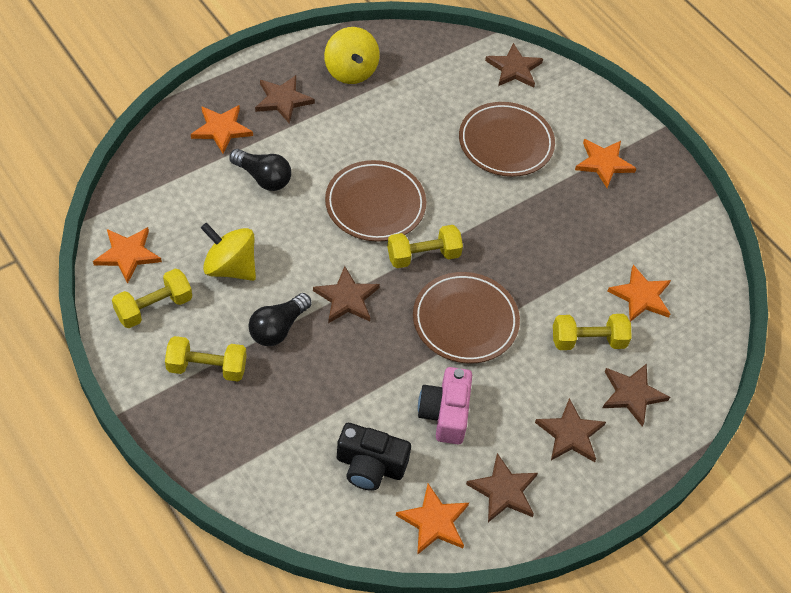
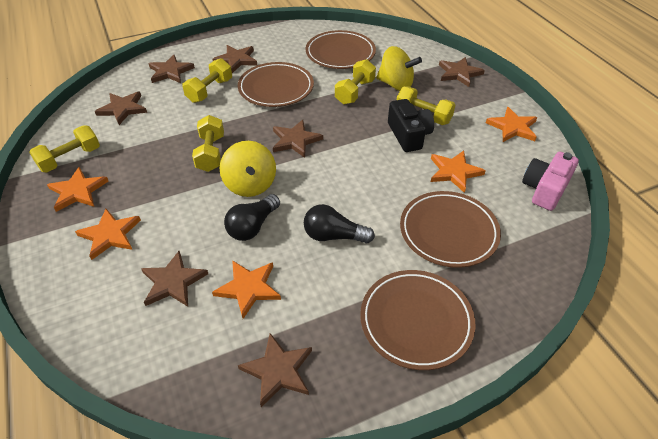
brown plate: 3 -> 4
brown star: 6 -> 7
yellow dumbbell: 4 -> 5

